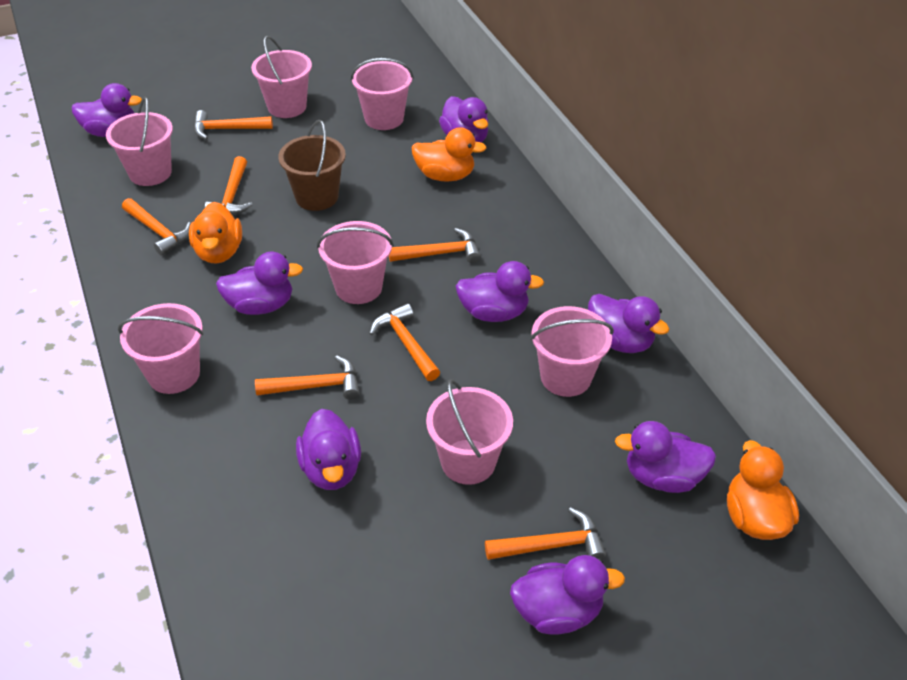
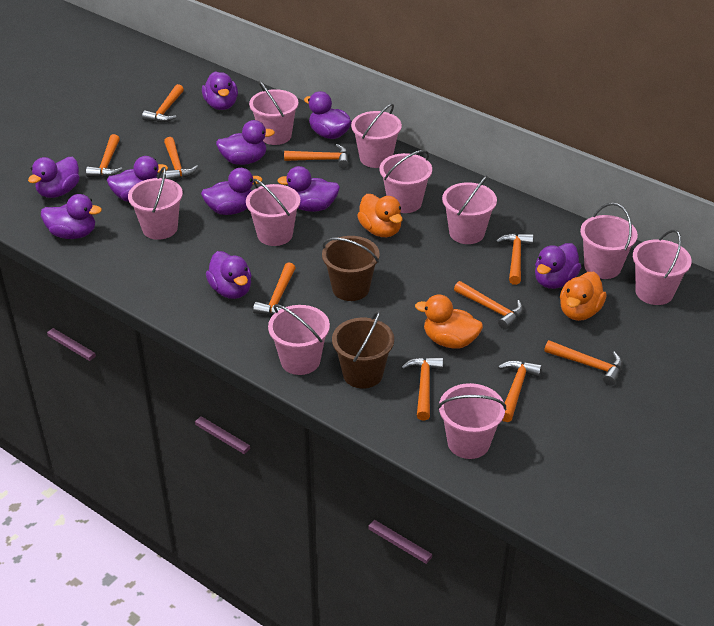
brown bucket: 1 -> 2
orange hammer: 7 -> 10
pink bucket: 7 -> 10
purple duck: 8 -> 10

